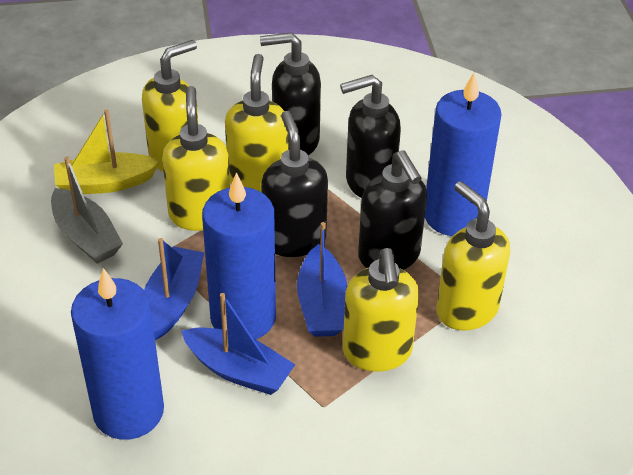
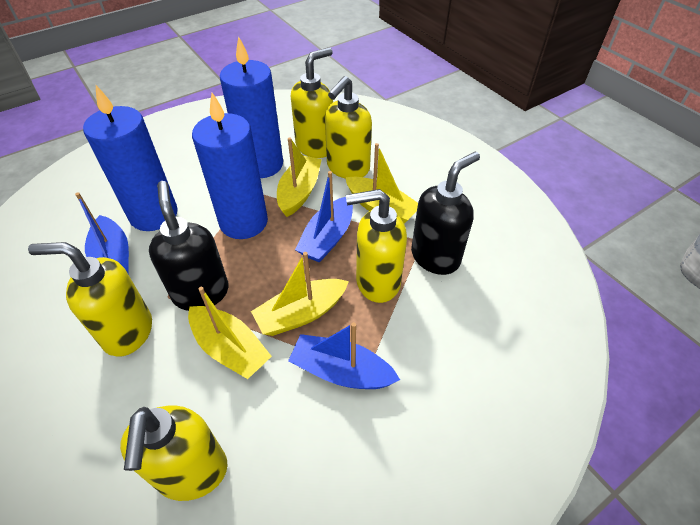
black soap dispenser: 4 -> 2
grey boat: 1 -> 0
yellow boat: 1 -> 4

